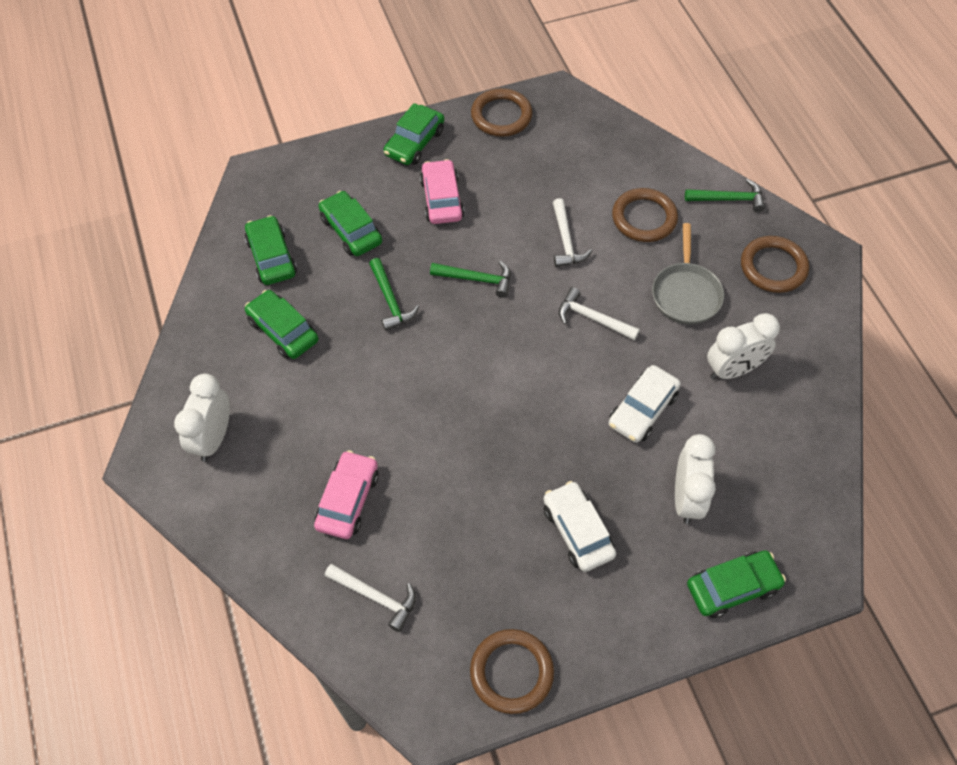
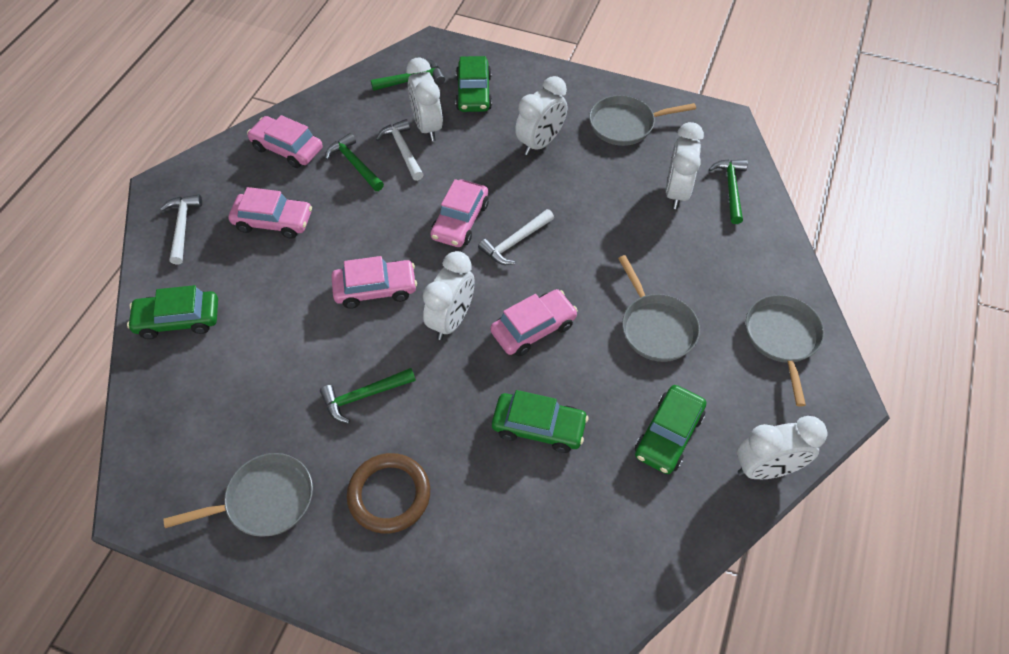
brown ring: 4 -> 1
green car: 5 -> 4
green hammer: 3 -> 4
grey pan: 1 -> 4
pink car: 2 -> 5
white car: 2 -> 0
white clock: 3 -> 5

